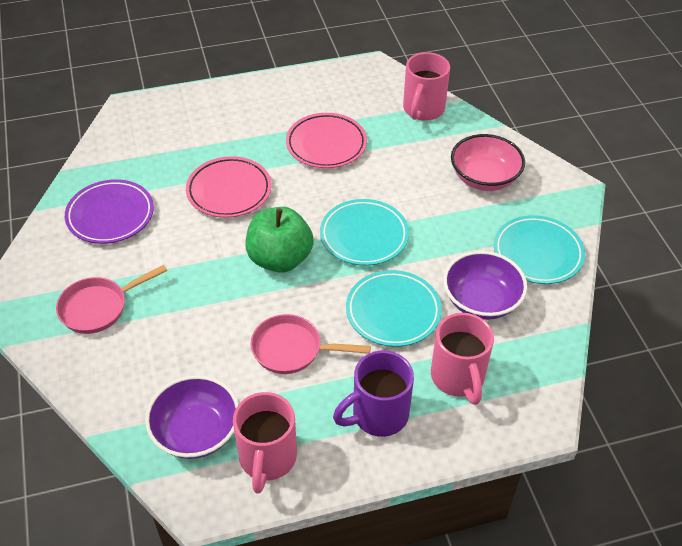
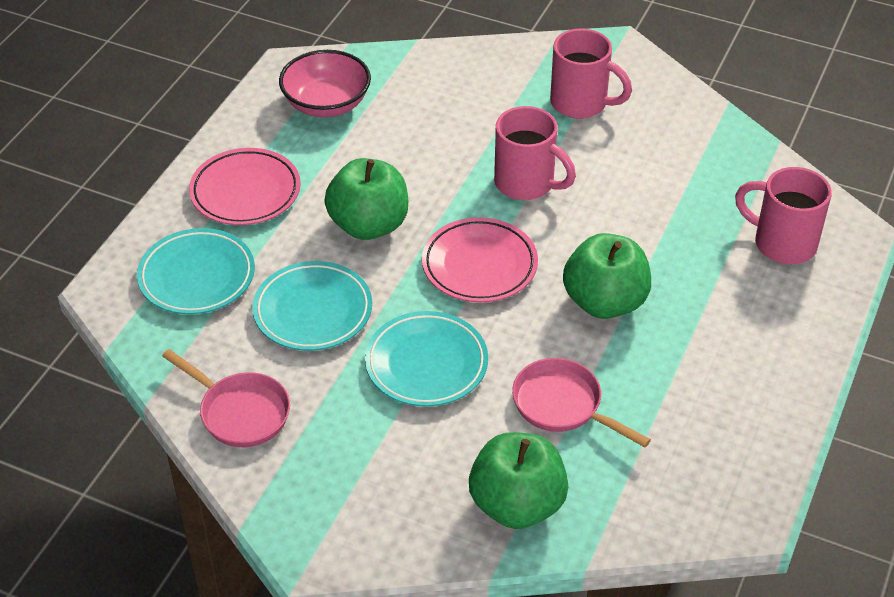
green apple: 1 -> 3
purple bowl: 2 -> 0
purple mug: 1 -> 0
purple plate: 1 -> 0

